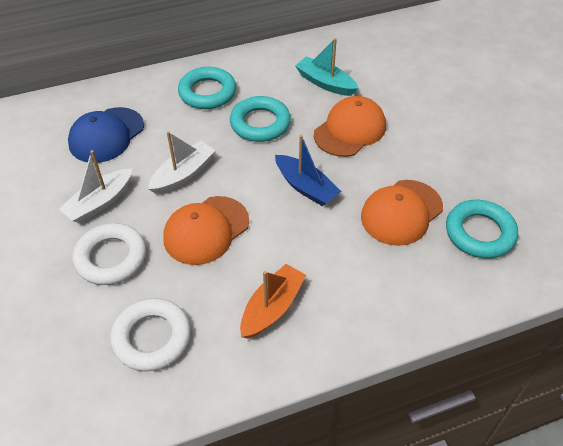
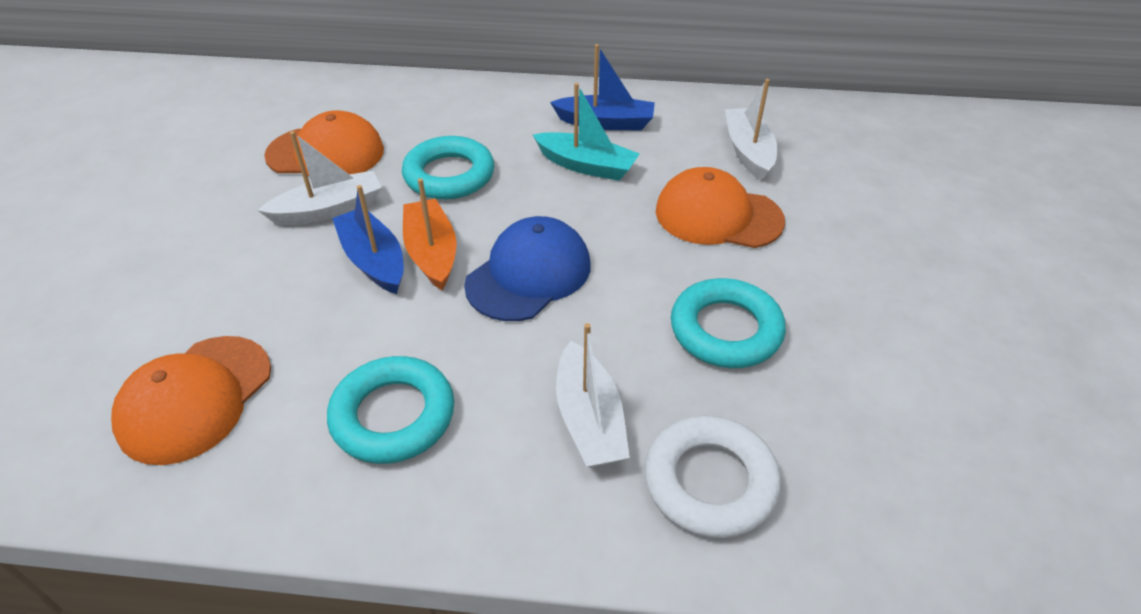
blue boat: 1 -> 2
white boat: 2 -> 3
white ring: 2 -> 1

